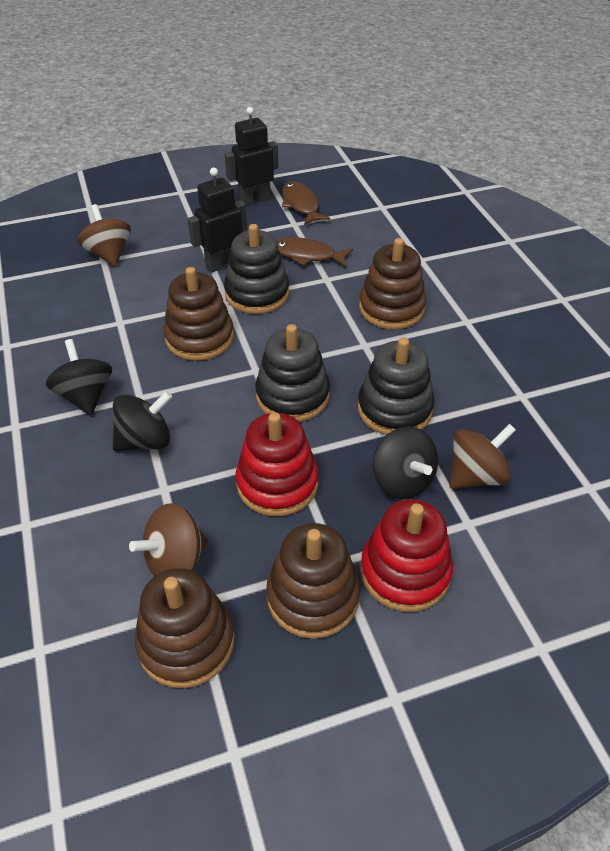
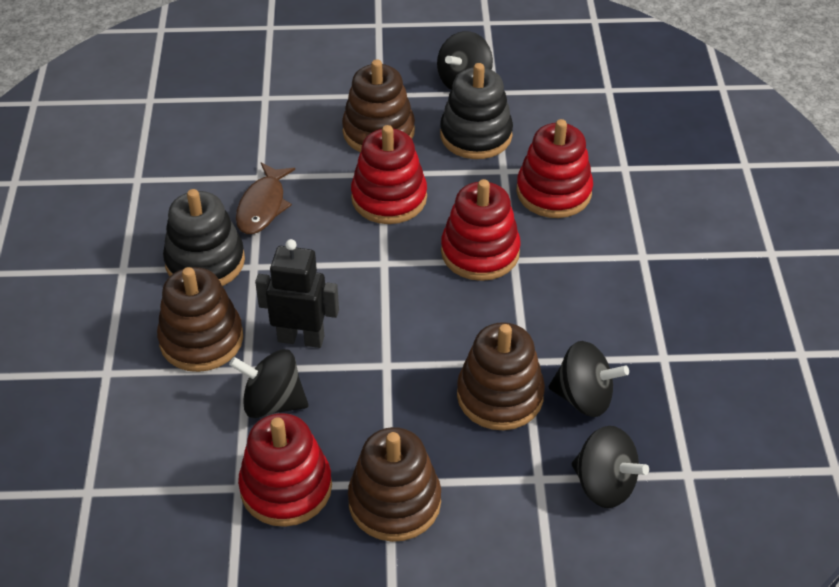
black robot: 2 -> 1
black spinning top: 3 -> 4
black stacking toy: 3 -> 2
brown fish: 2 -> 1
brown spinning top: 3 -> 0
red stacking toy: 2 -> 4

